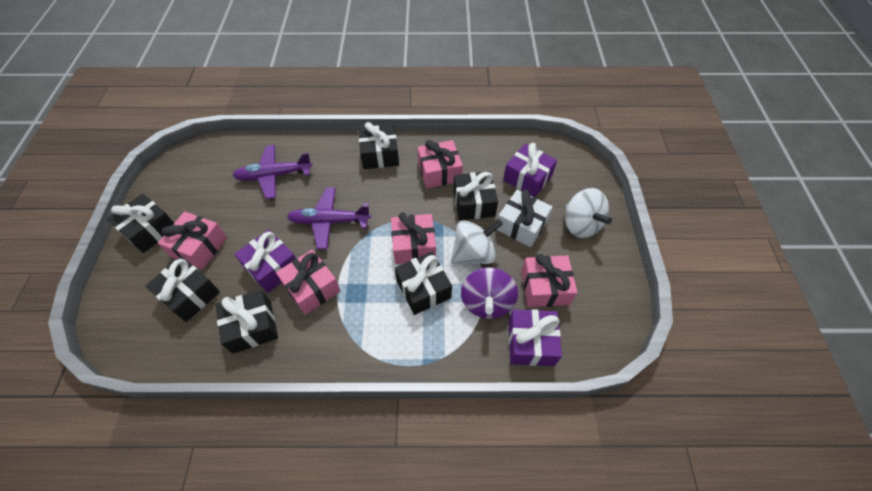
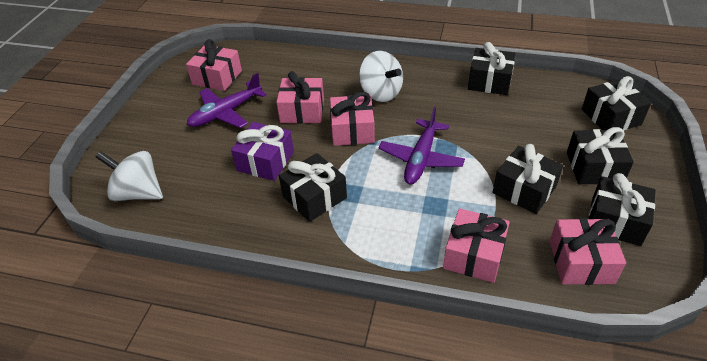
purple gift: 3 -> 1
purple spinning top: 1 -> 0
white gift: 1 -> 0

